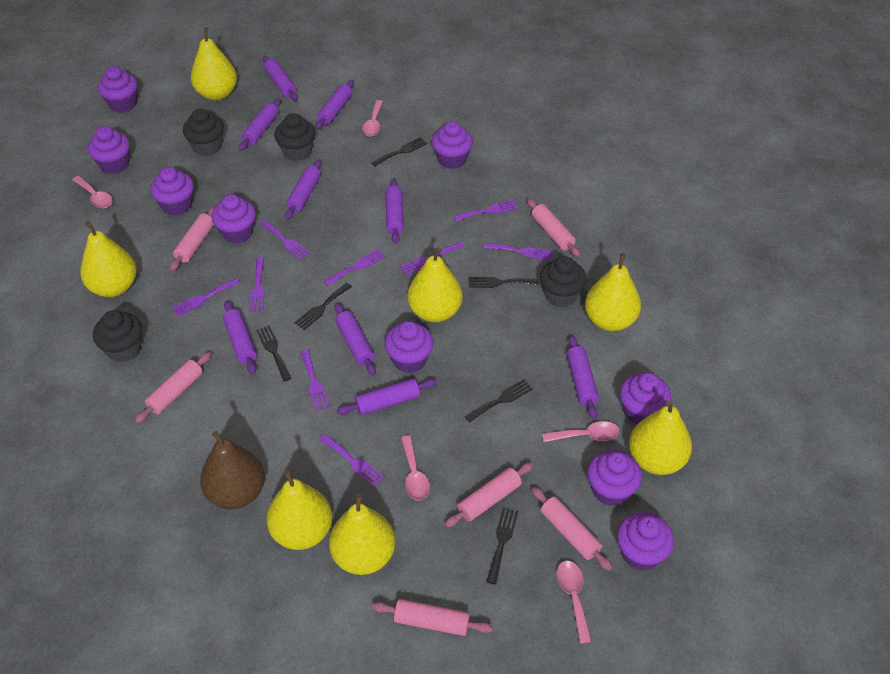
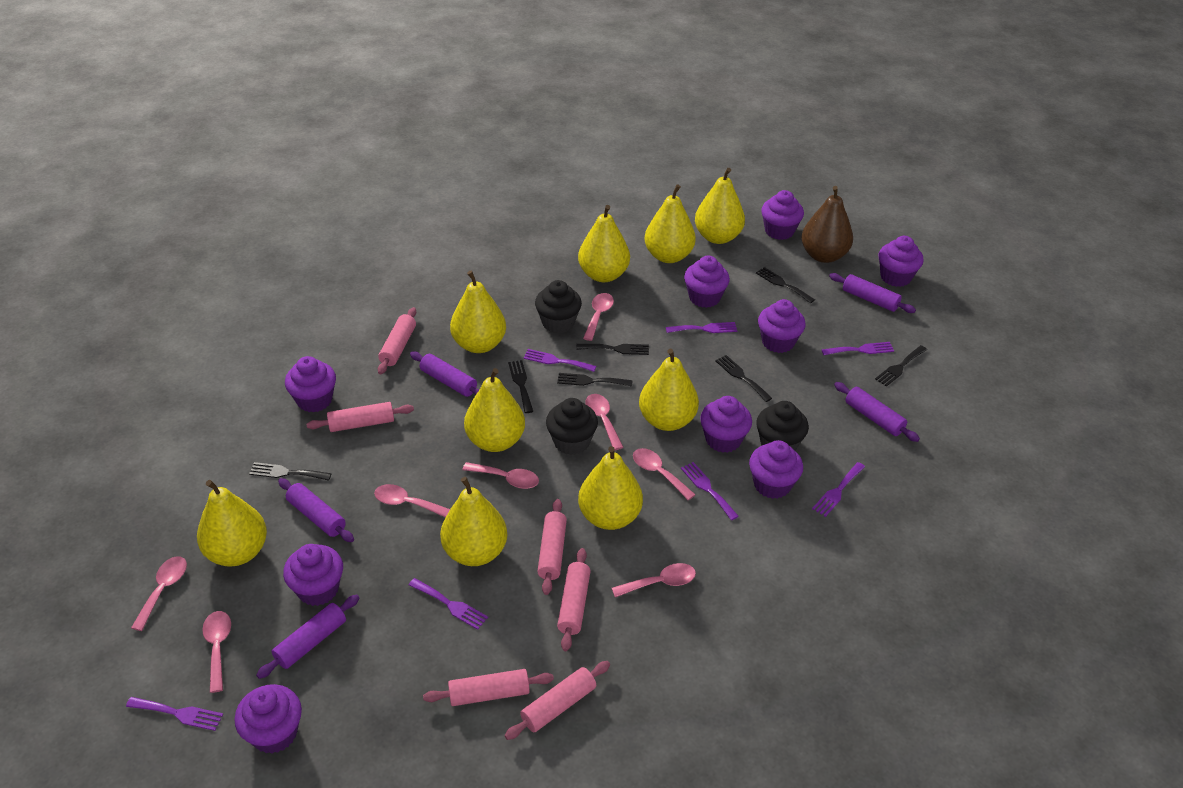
black cupcake: 4 -> 3
black fork: 6 -> 7
pink spoon: 5 -> 8
purple fork: 9 -> 7
purple rolling pin: 9 -> 5
yellow pear: 7 -> 9

